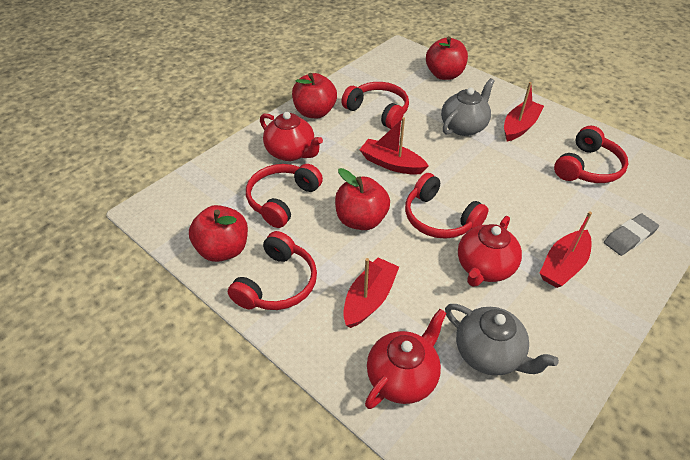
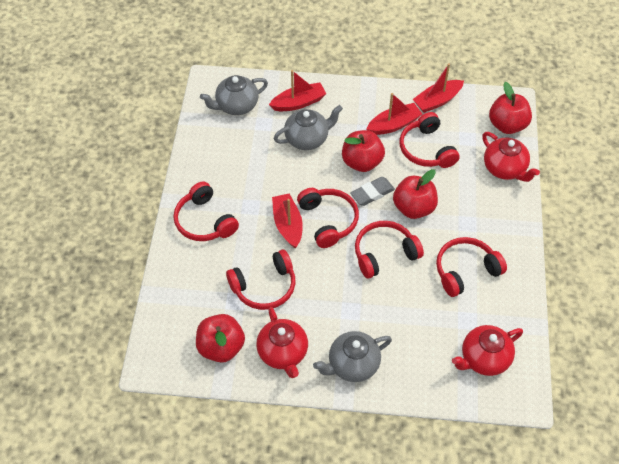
grey teapot: 2 -> 3
red headphones: 5 -> 6

